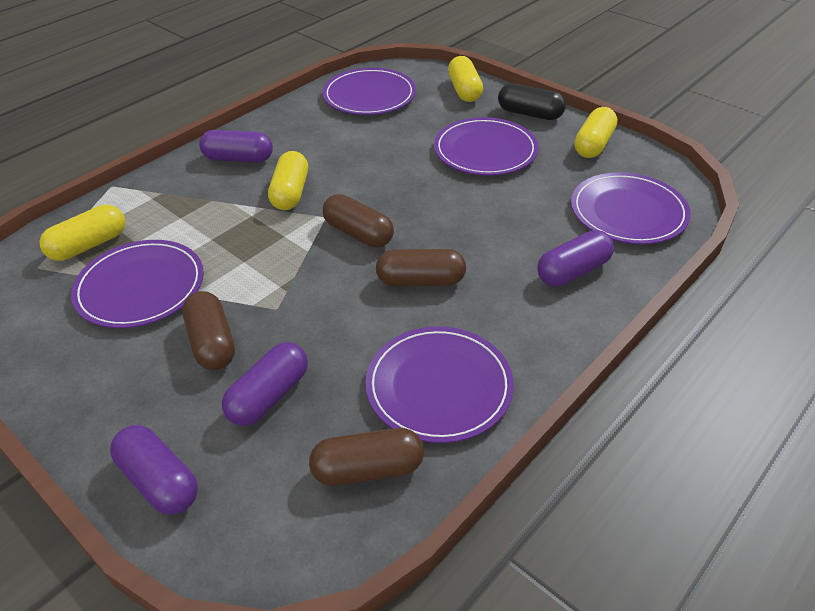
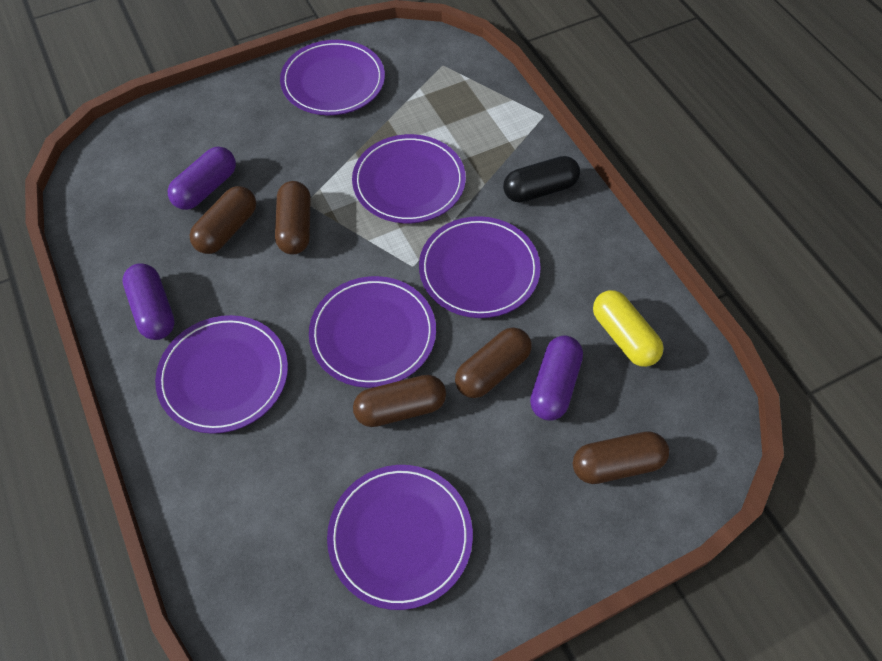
brown capsule: 4 -> 5
purple capsule: 4 -> 3
purple plate: 5 -> 6
yellow capsule: 4 -> 1

